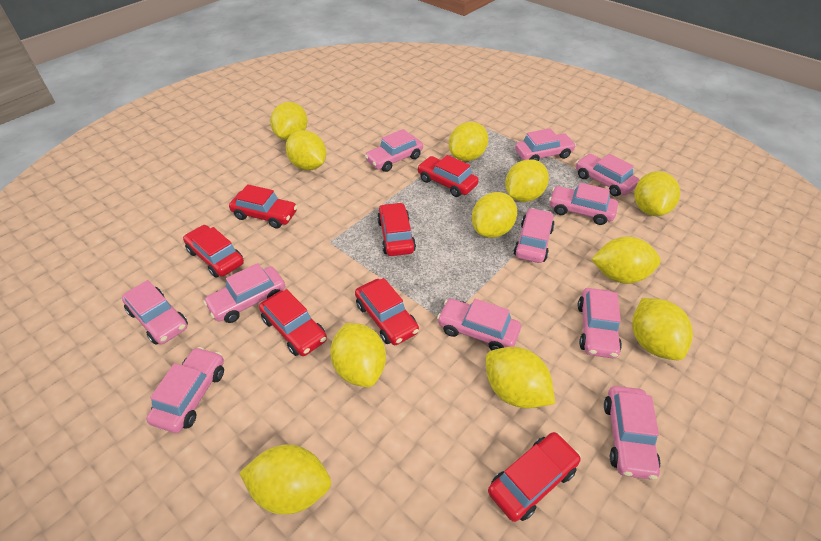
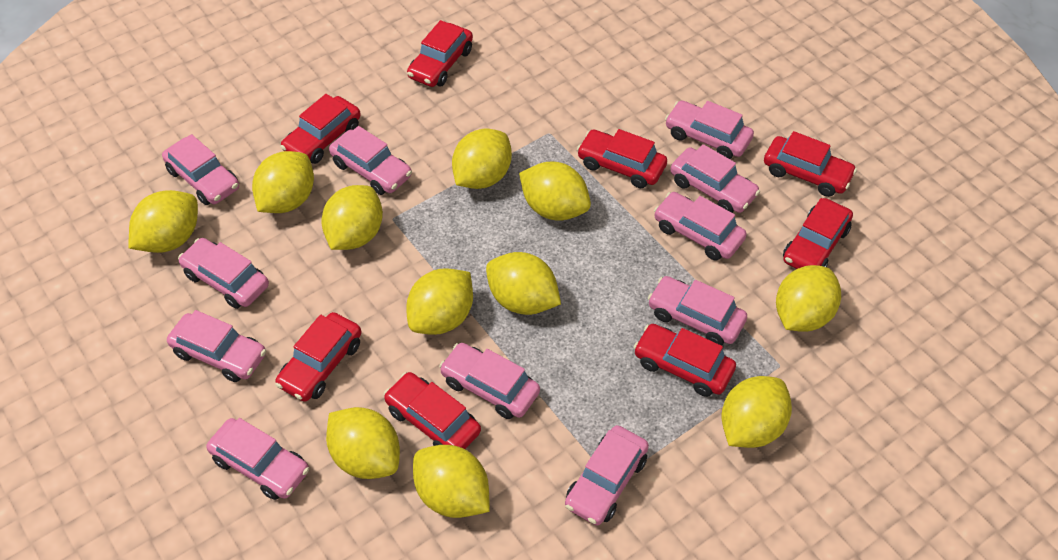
red car: 7 -> 8

